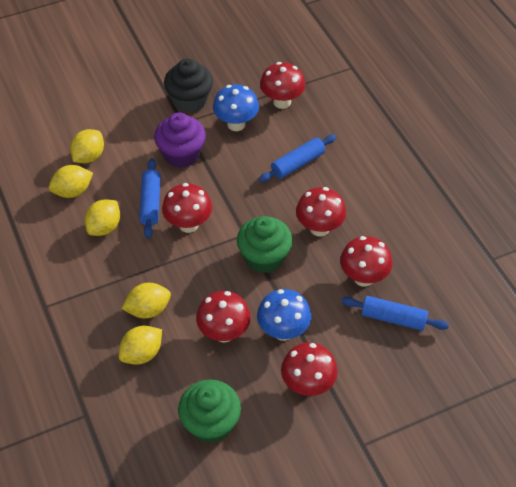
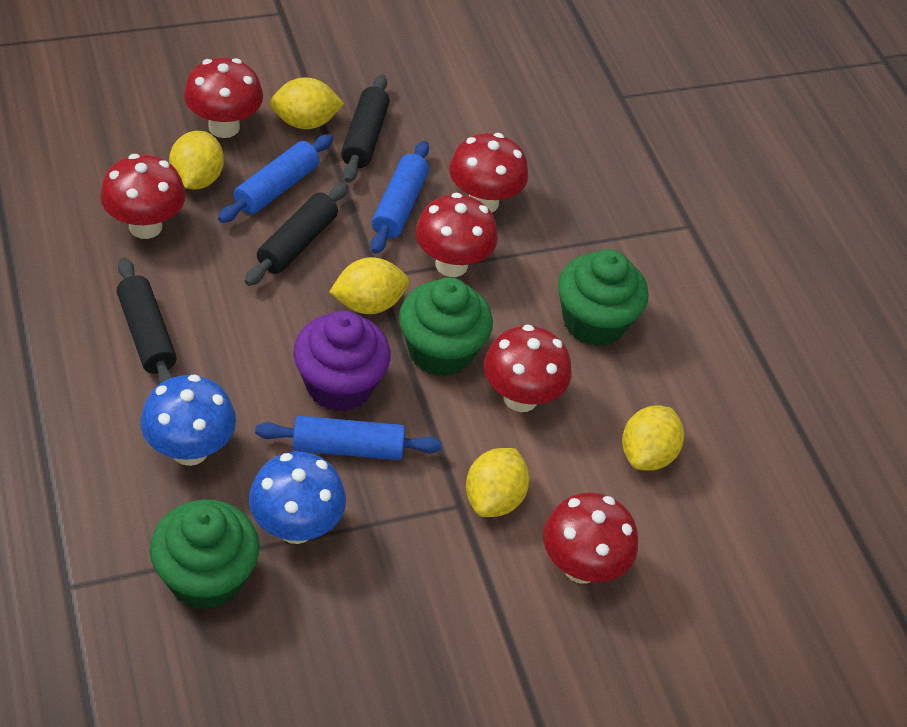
black cupcake: 1 -> 0
black rolling pin: 0 -> 3
green cupcake: 2 -> 3

